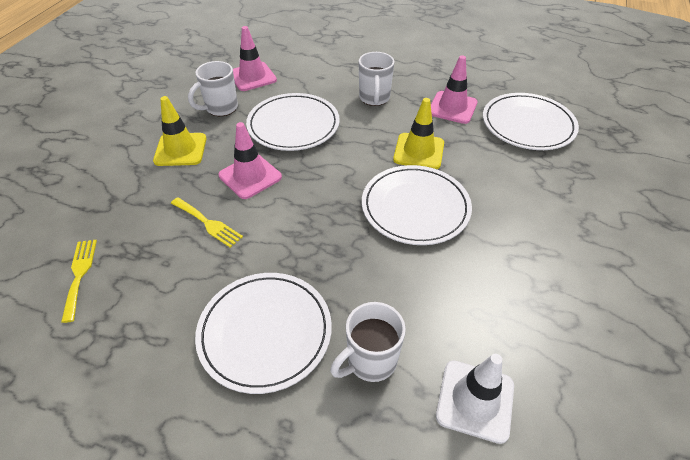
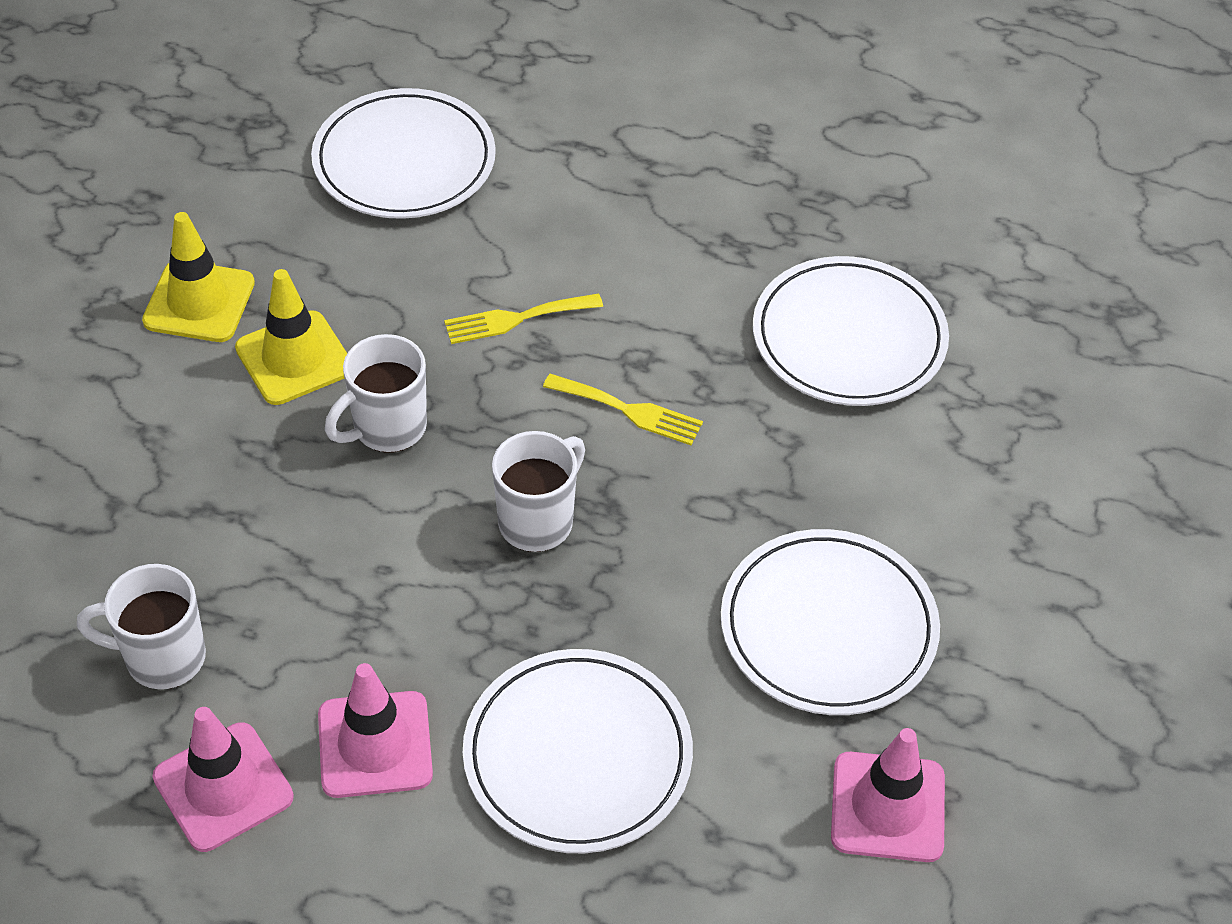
white traffic cone: 1 -> 0

